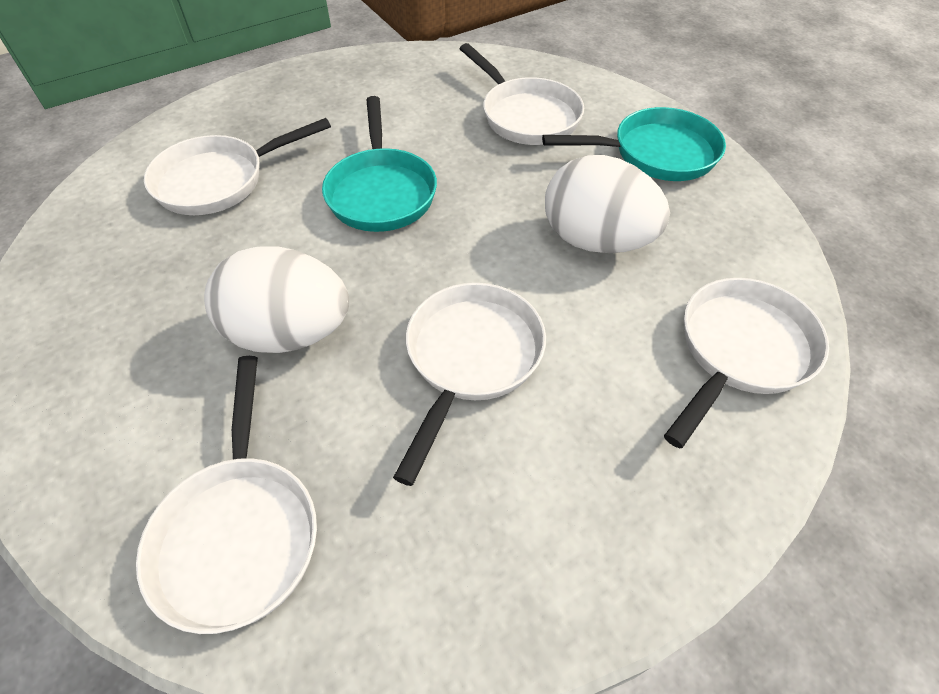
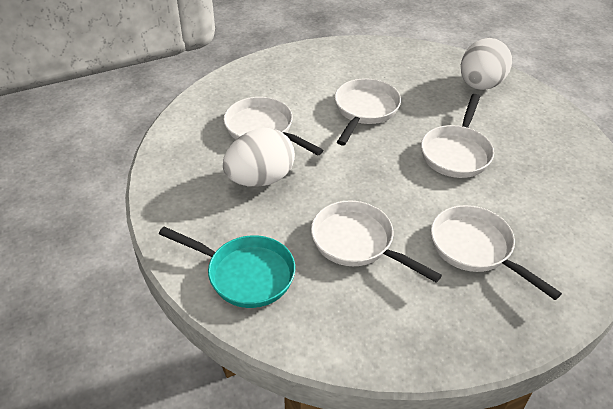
turquoise pan: 2 -> 1

